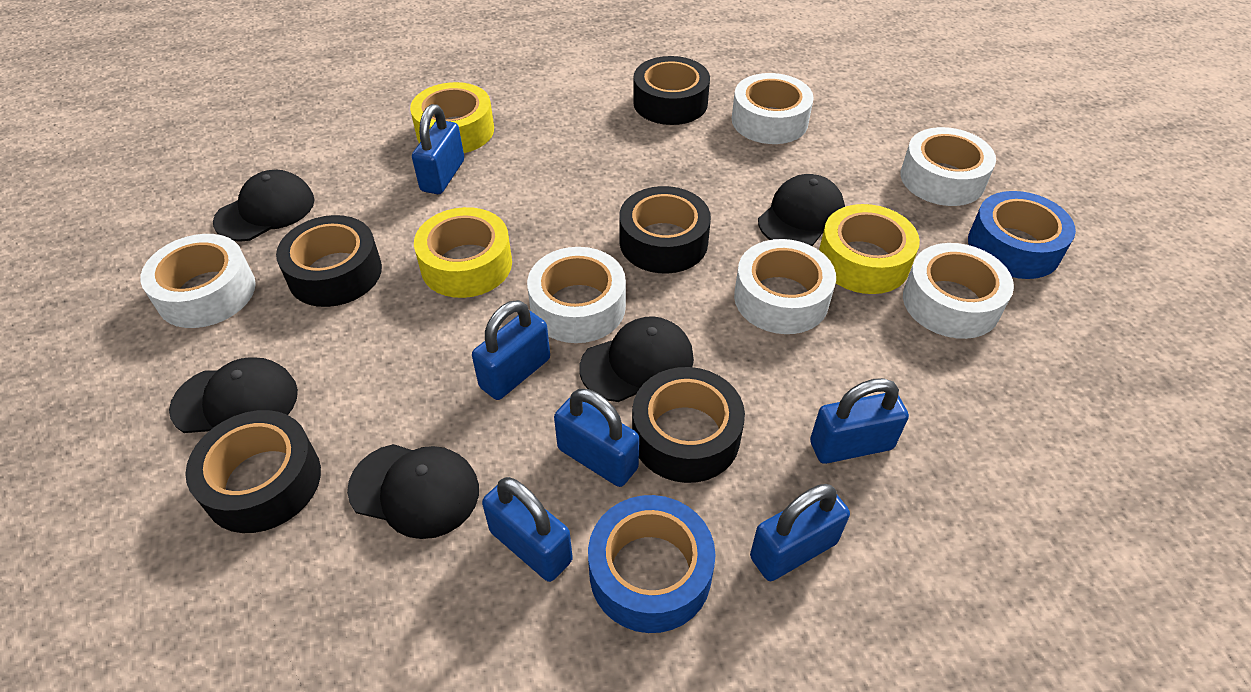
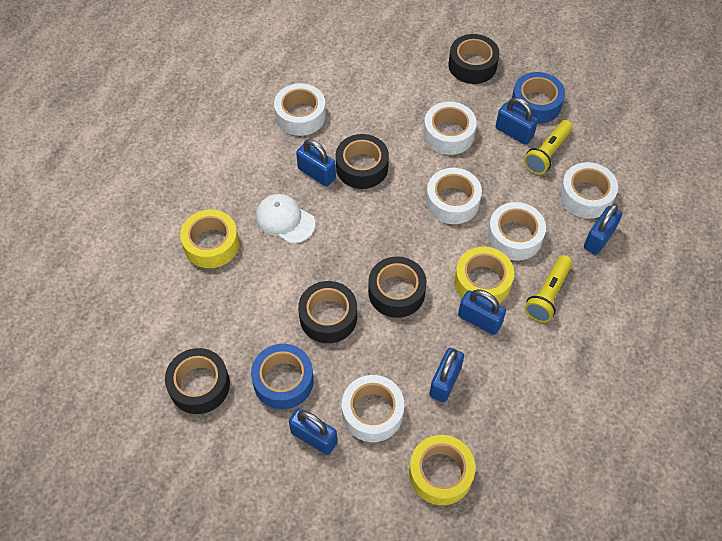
black cap: 5 -> 0
white cap: 0 -> 1
yellow flashlight: 0 -> 2

